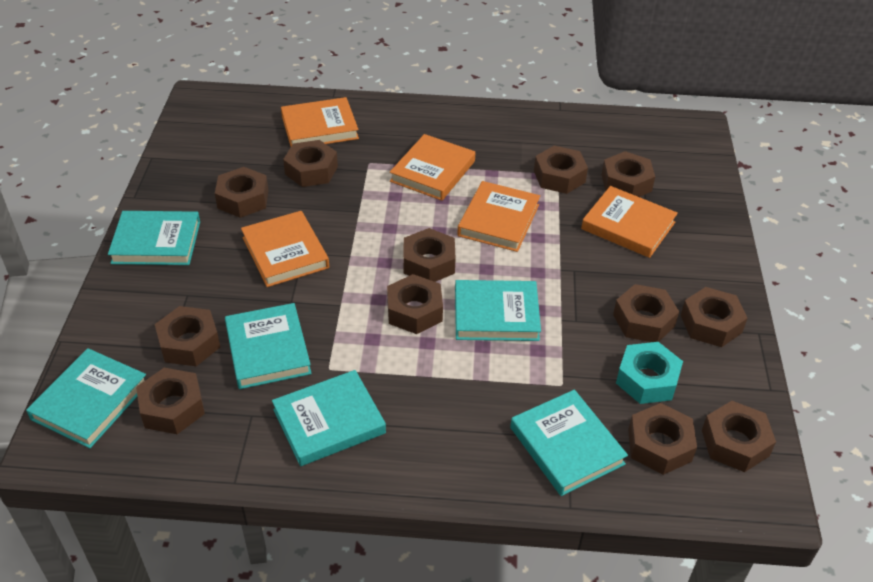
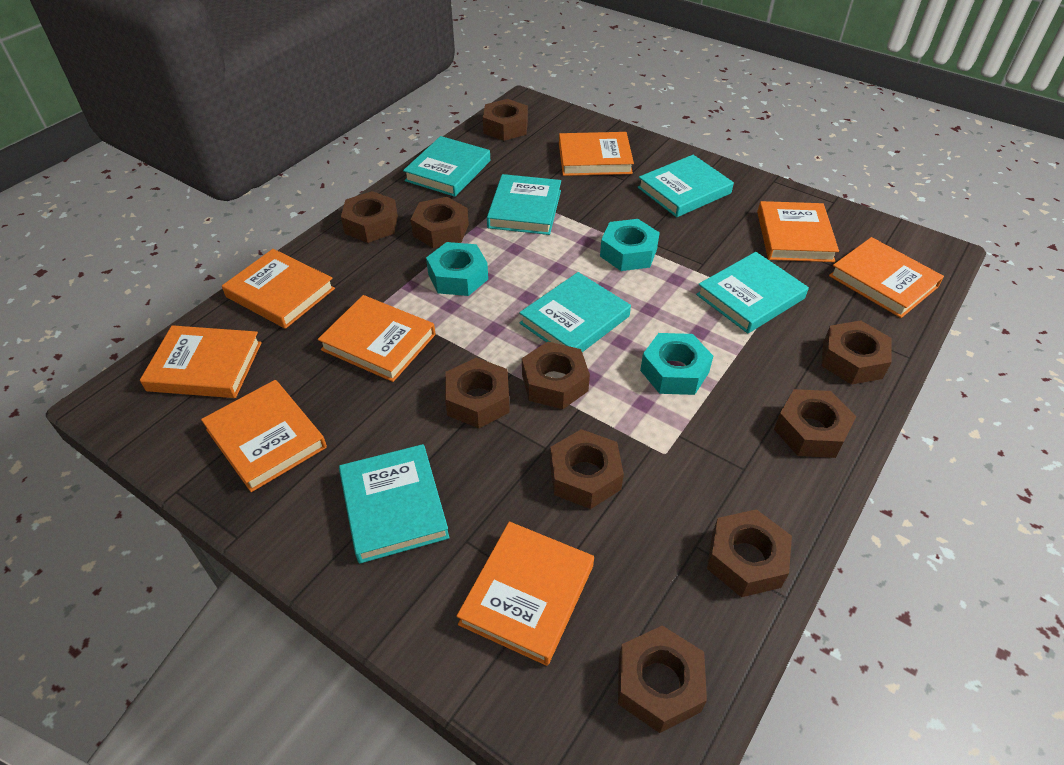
brown nut: 12 -> 10
orange book: 5 -> 8
turquoise nut: 1 -> 3

